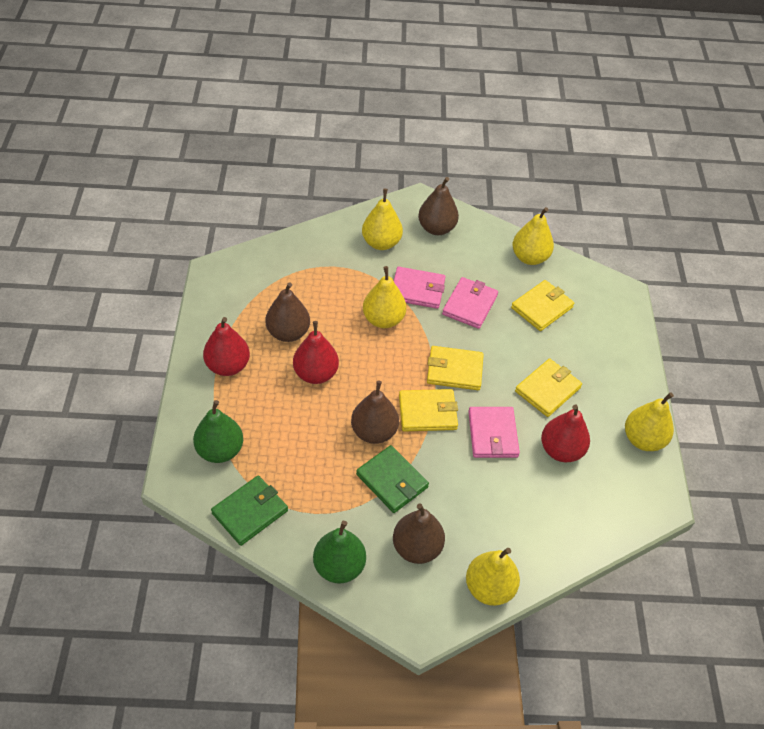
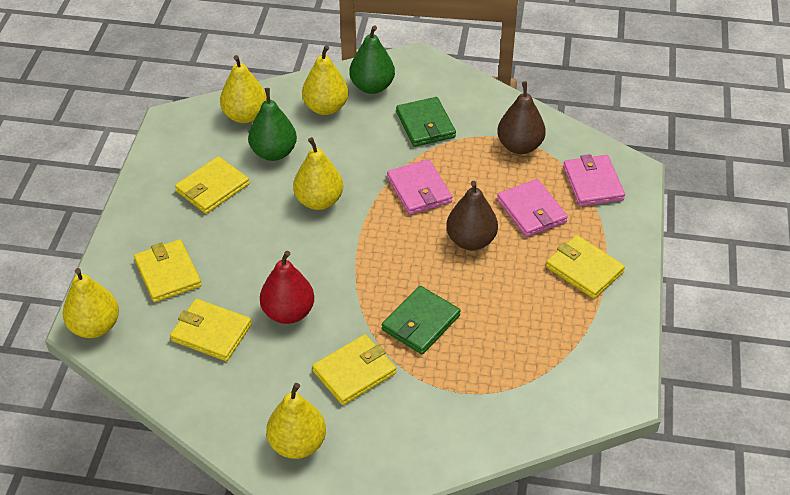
brown pear: 4 -> 2
red pear: 3 -> 1
yellow wallet: 4 -> 5

